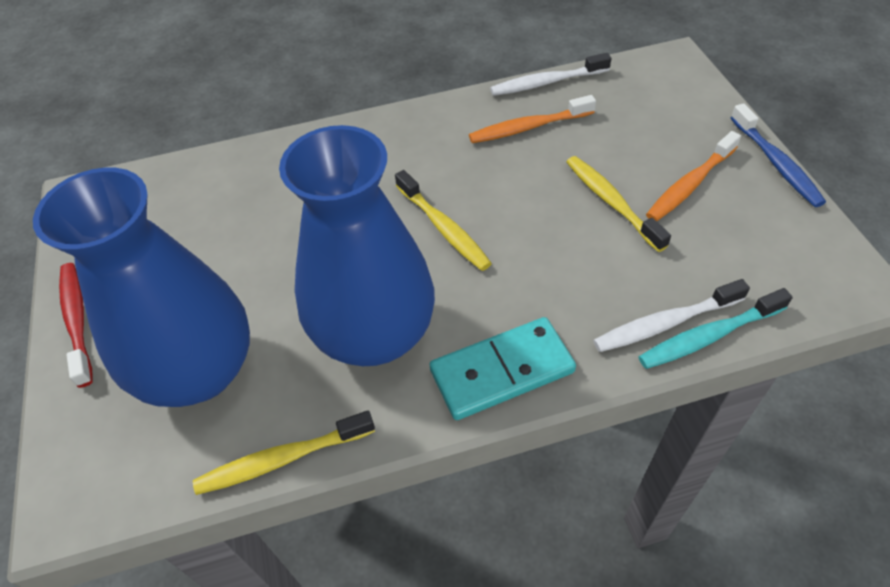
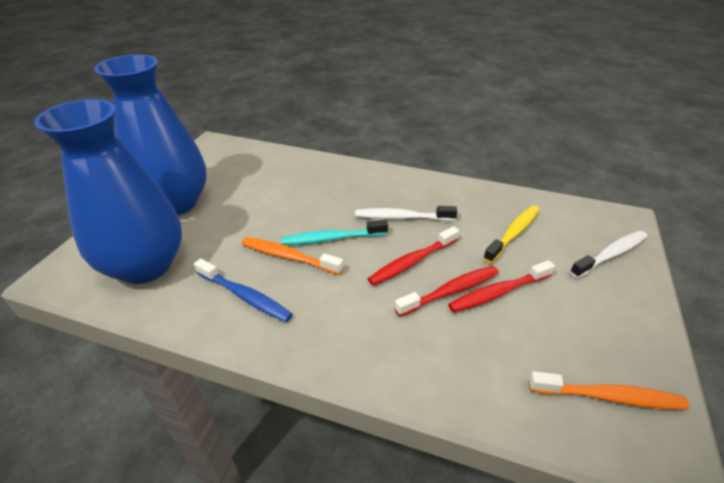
red toothbrush: 1 -> 3
turquoise domino: 1 -> 0
yellow toothbrush: 3 -> 1

